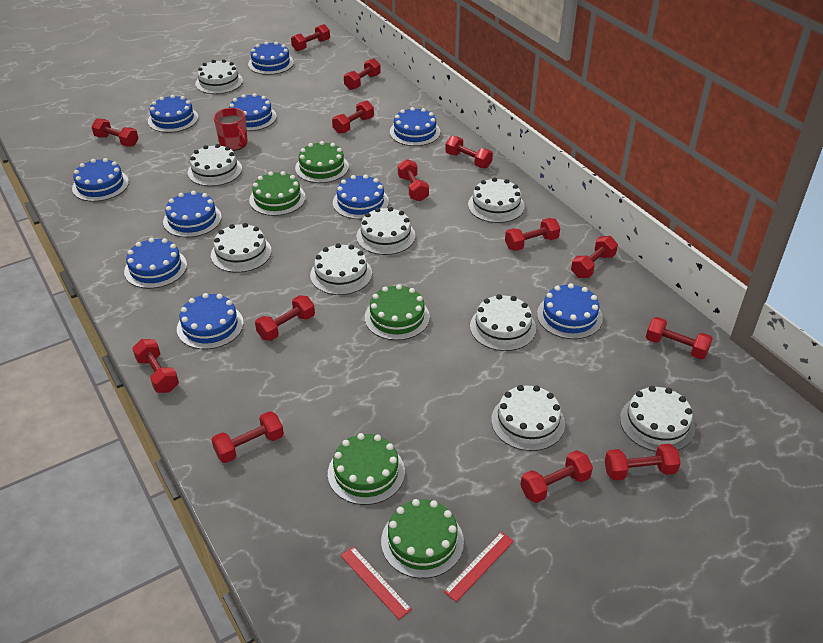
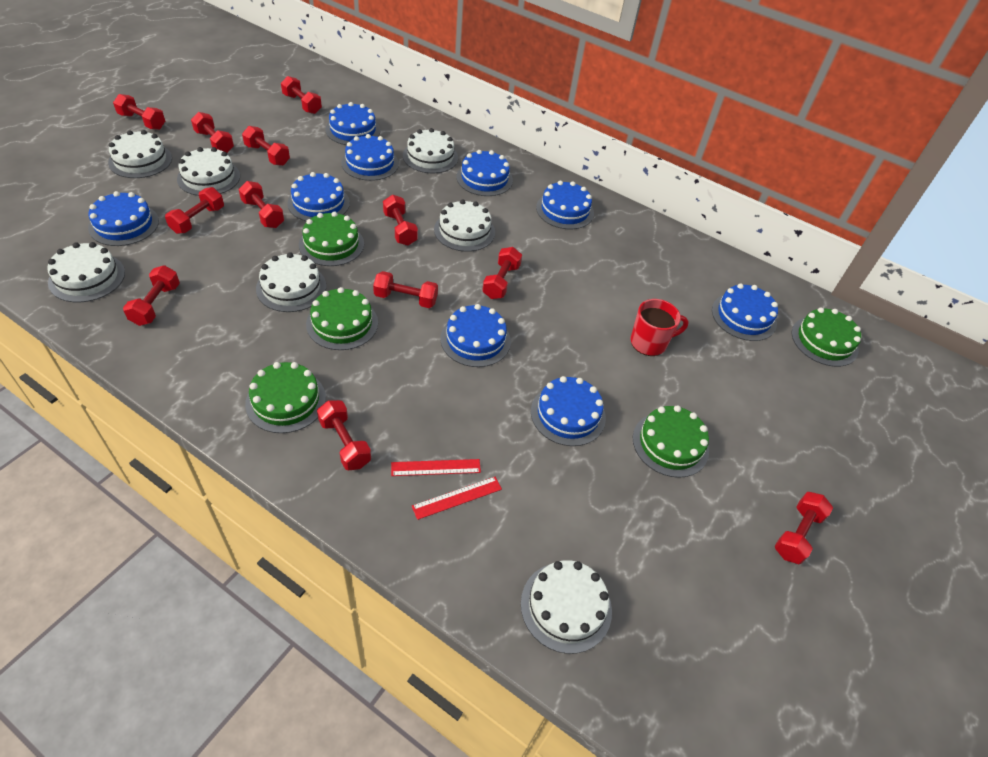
blue cake: 10 -> 9
red dumbbell: 14 -> 12
white cake: 9 -> 7

